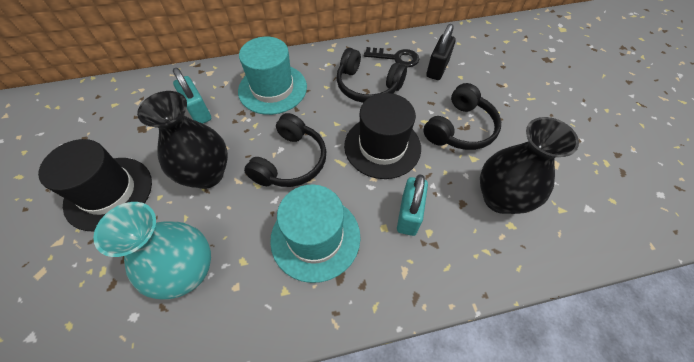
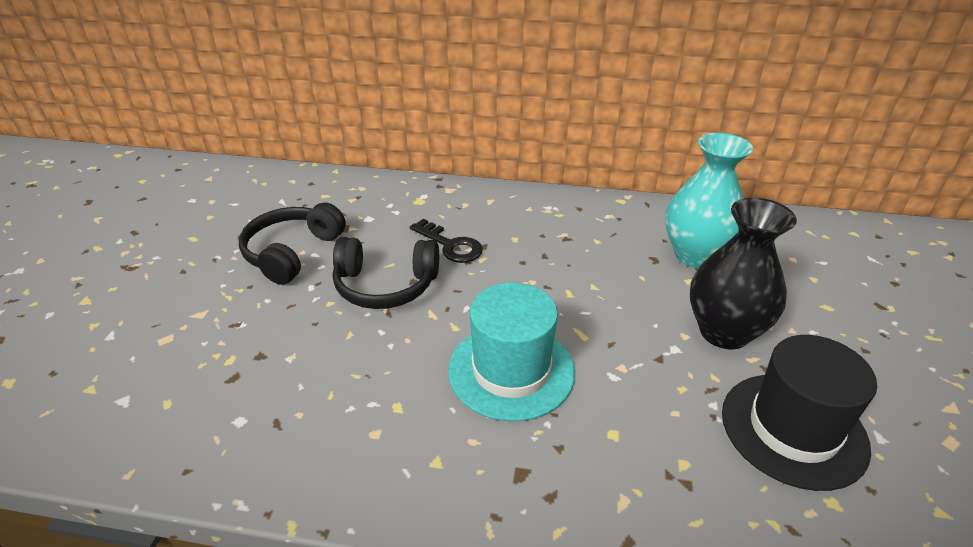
black hat: 2 -> 1
black headphones: 3 -> 2
black padlock: 1 -> 0
black vase: 2 -> 1
turquoise hat: 2 -> 1
turquoise padlock: 2 -> 0

